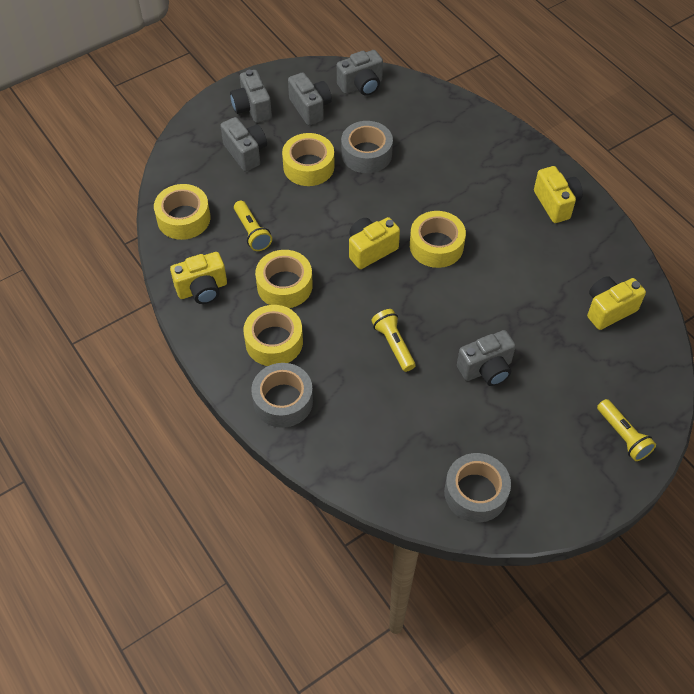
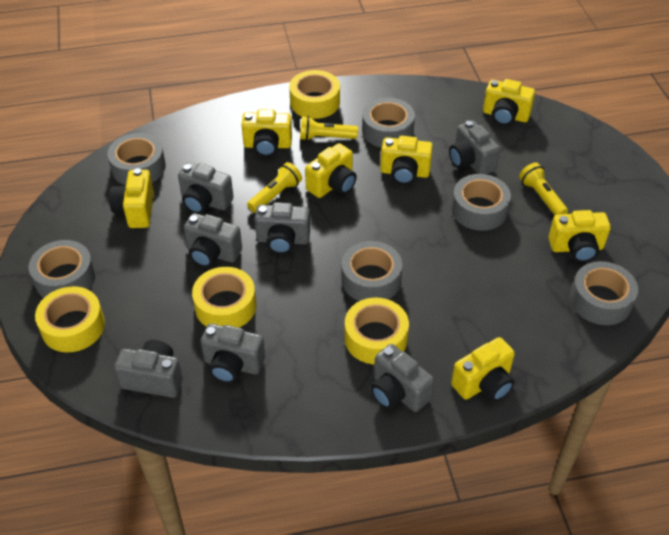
grey camera: 5 -> 7
grey tape: 3 -> 6
yellow camera: 4 -> 7
yellow tape: 5 -> 4

